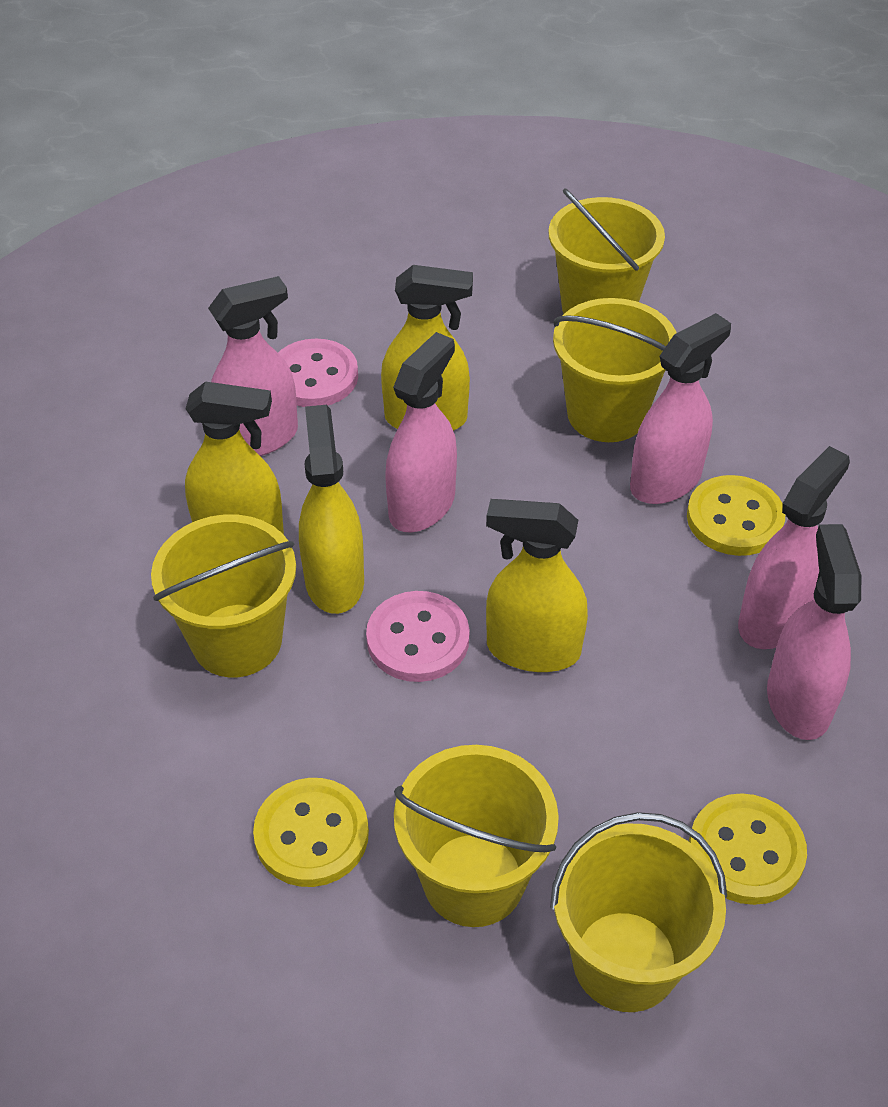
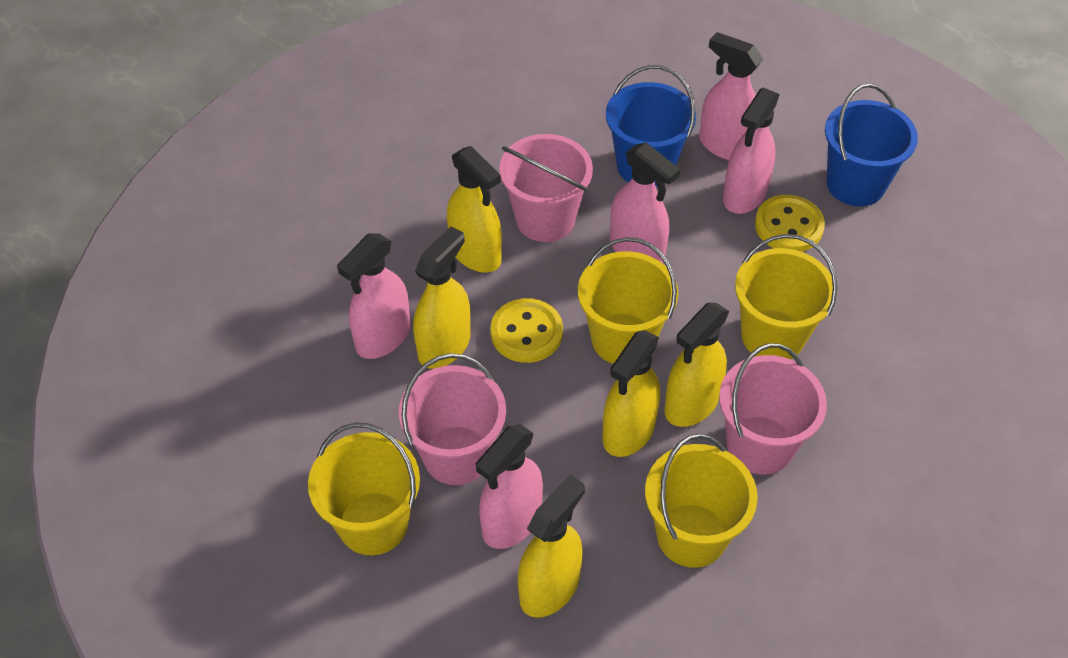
blue bucket: 0 -> 2
pink bucket: 0 -> 3
pink button: 2 -> 0
yellow bucket: 5 -> 4
yellow button: 3 -> 2
yellow spray bottle: 4 -> 5

